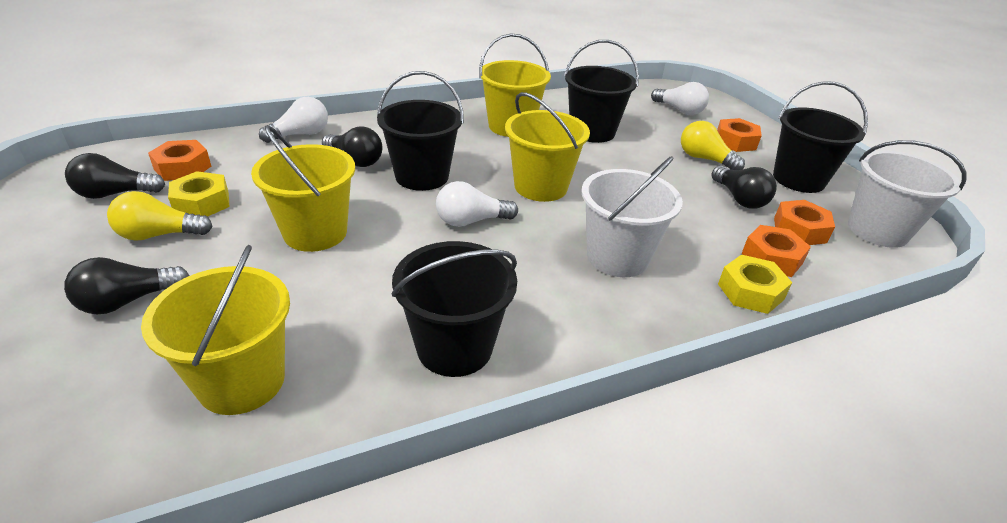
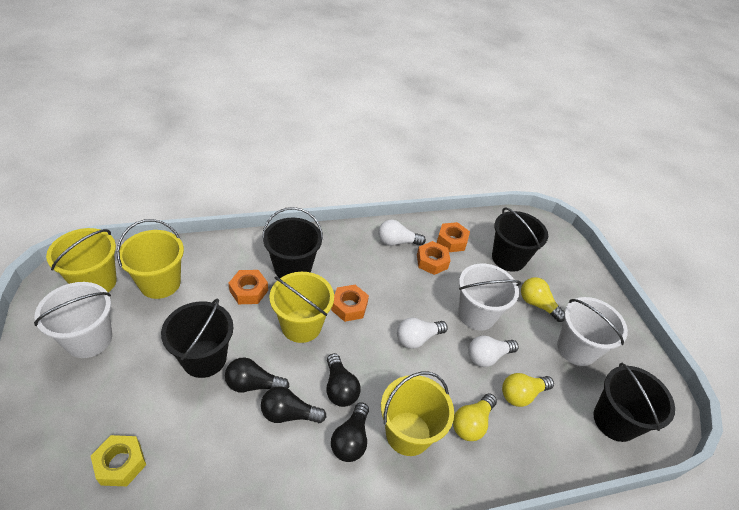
white bucket: 2 -> 3
yellow light bulb: 2 -> 3
yellow nut: 2 -> 1

